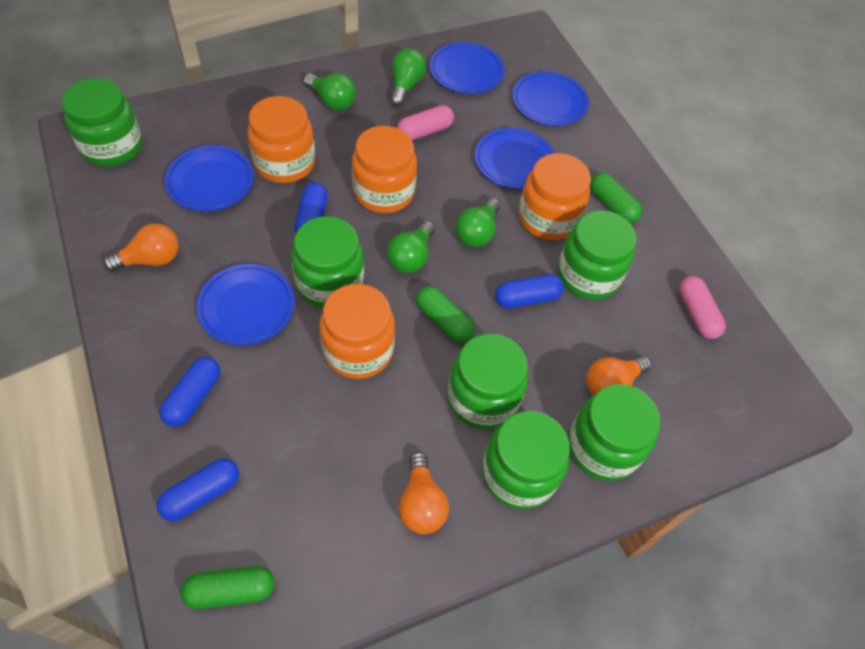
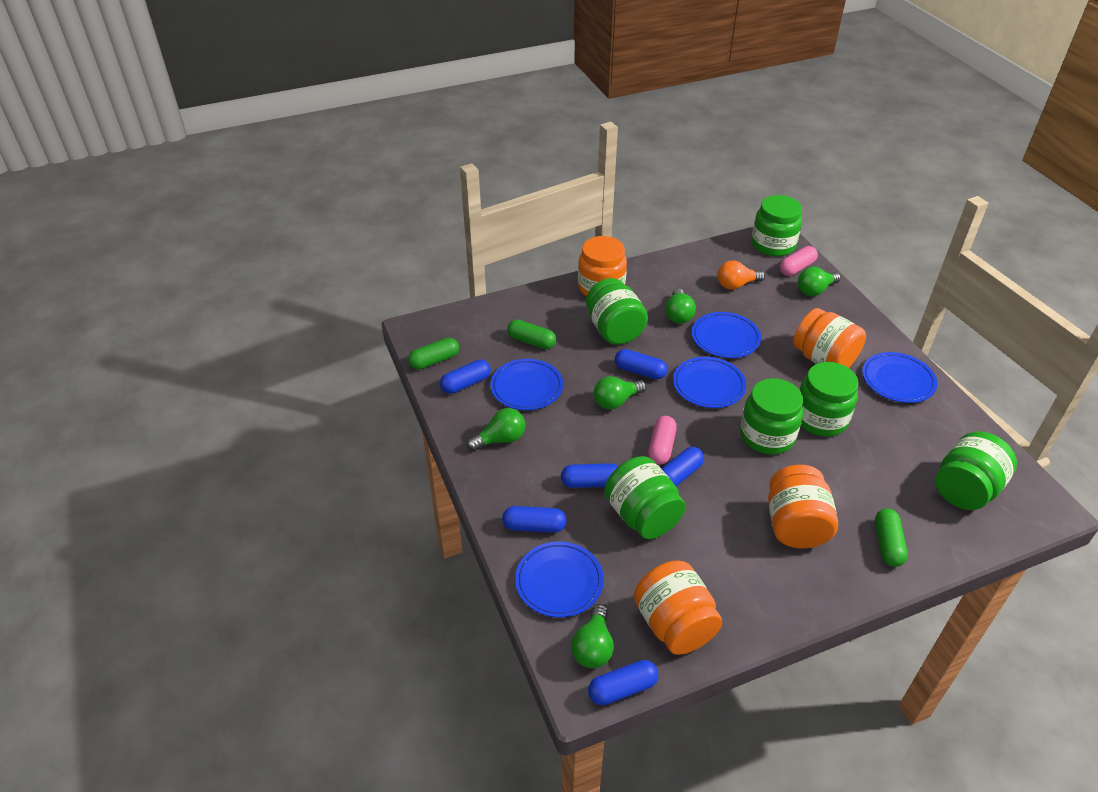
blue capsule: 4 -> 6
green light bulb: 4 -> 5
orange light bulb: 3 -> 1

